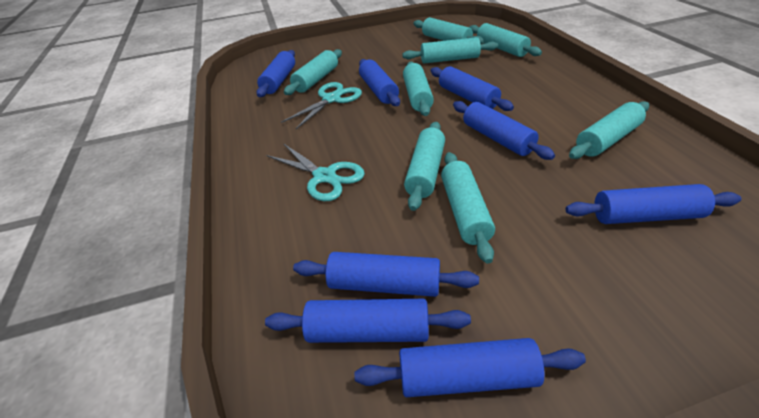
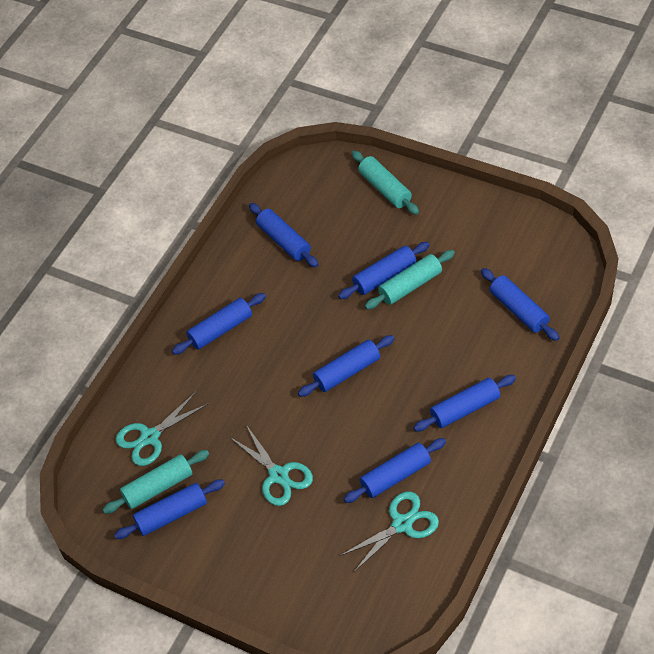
turquoise rolling pin: 8 -> 3
turquoise scissors: 2 -> 3

